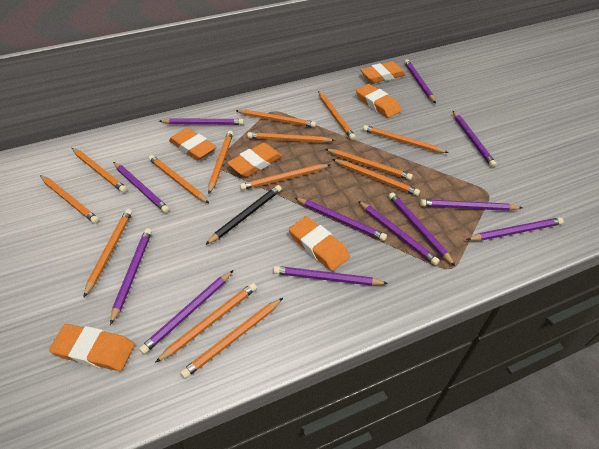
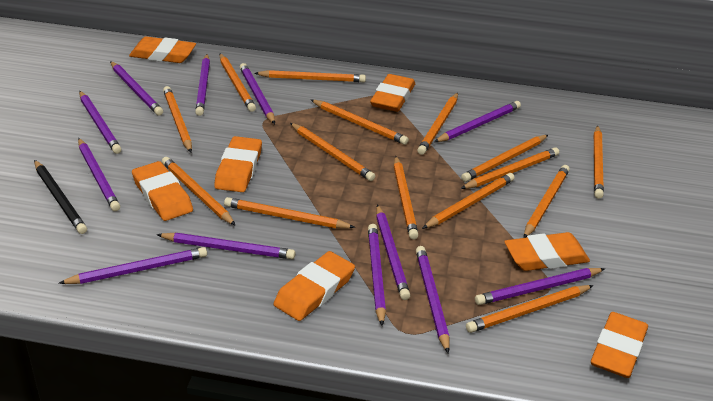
orange eraser: 6 -> 7
orange pencil: 14 -> 15

